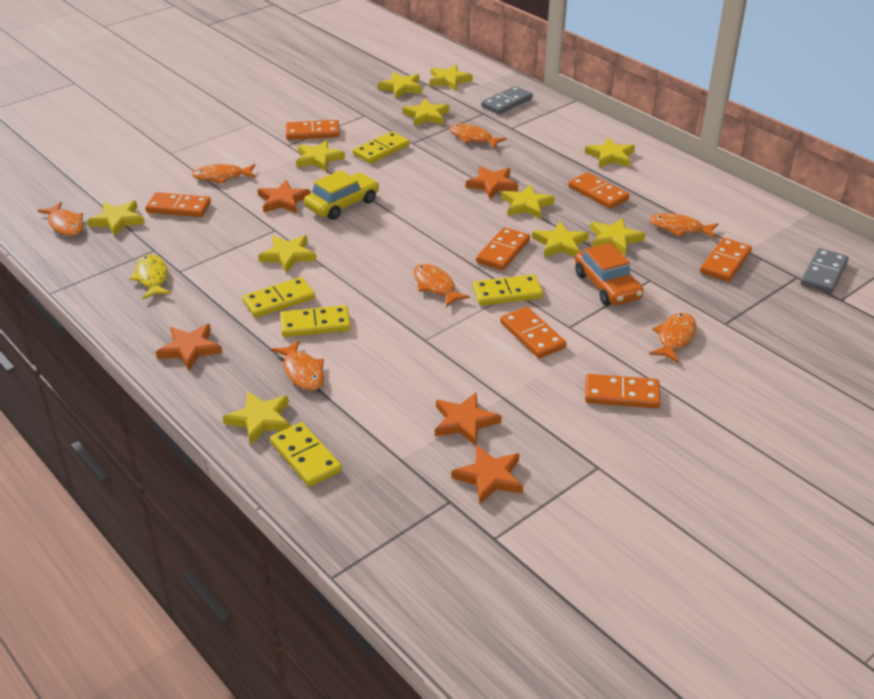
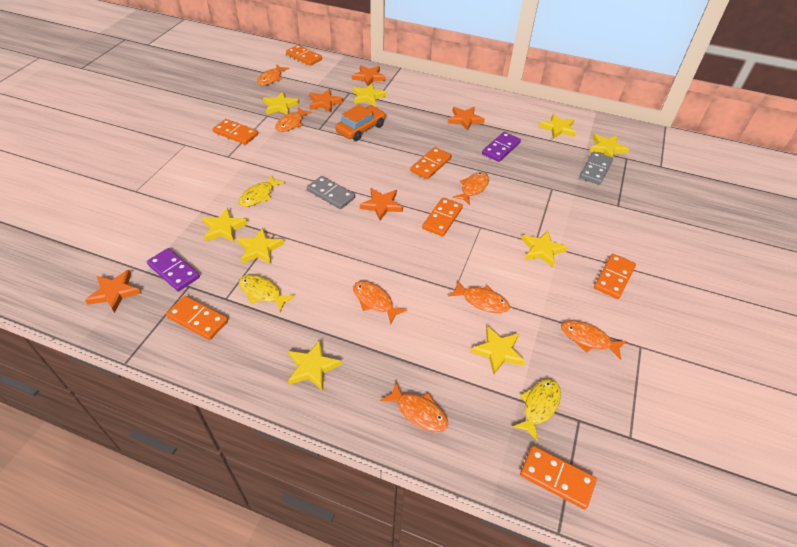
purple domino: 0 -> 2
yellow car: 1 -> 0
yellow domino: 5 -> 0
yellow fish: 1 -> 3
yellow star: 11 -> 9

